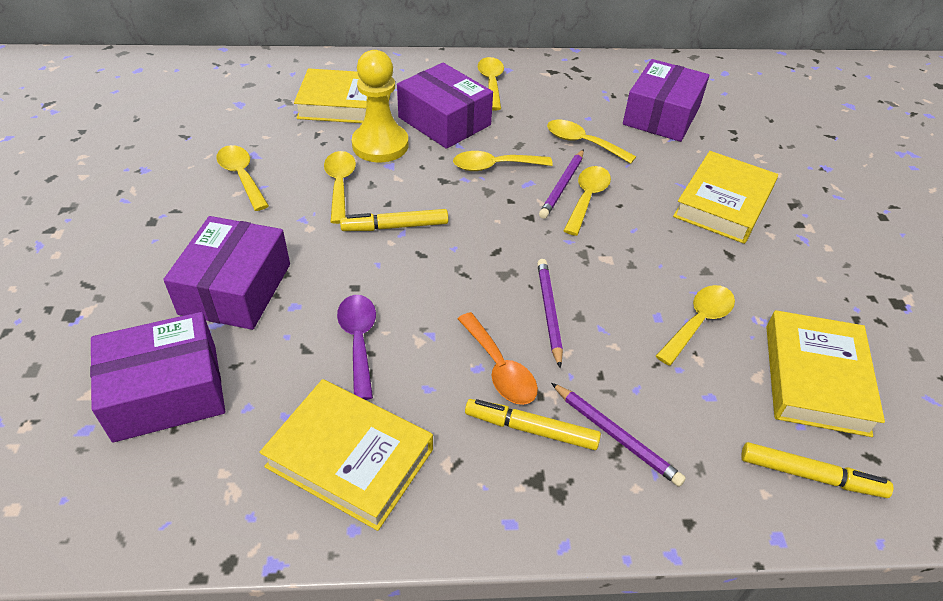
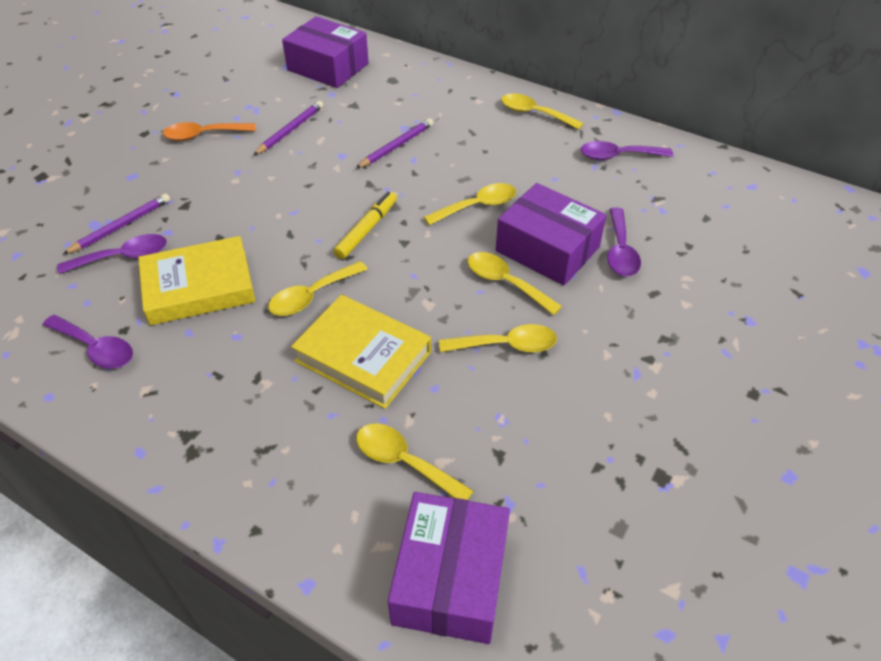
purple box: 4 -> 3
purple spoon: 1 -> 4
yellow book: 4 -> 2
yellow marker: 3 -> 1
yellow pawn: 1 -> 0
yellow spoon: 7 -> 6

